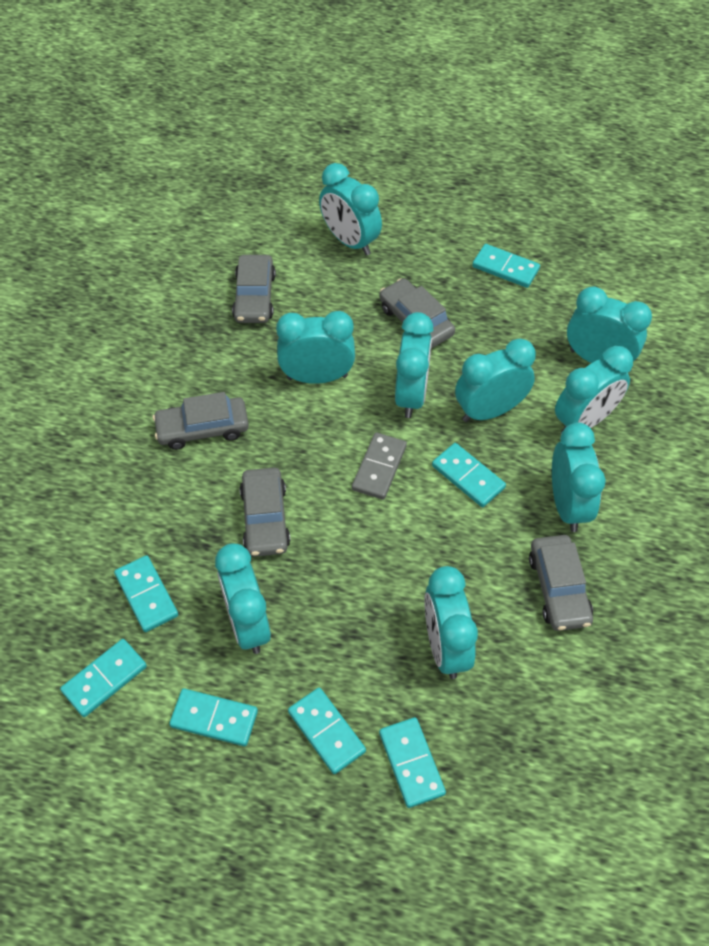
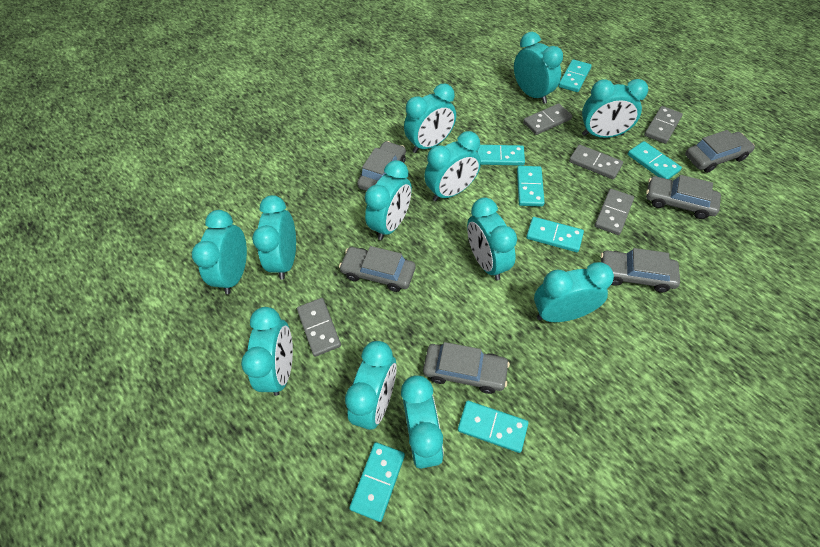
grey car: 5 -> 6
grey domino: 1 -> 5
turquoise clock: 9 -> 12

